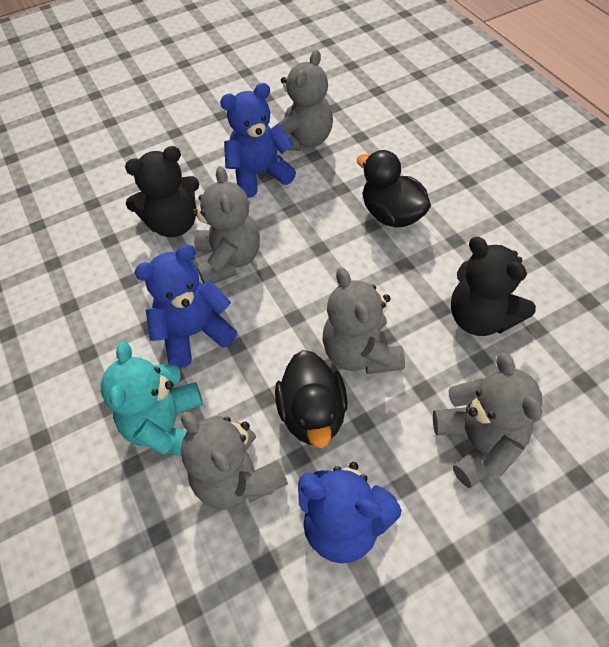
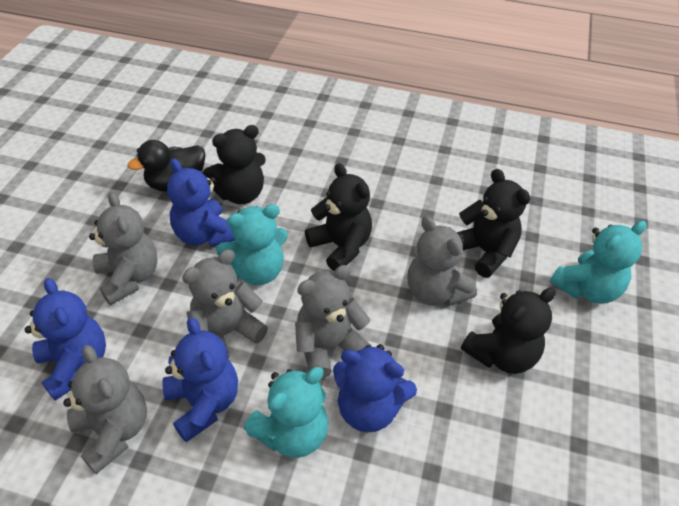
black duck: 2 -> 1
black teddy bear: 2 -> 4
blue teddy bear: 3 -> 4
turquoise teddy bear: 1 -> 3

